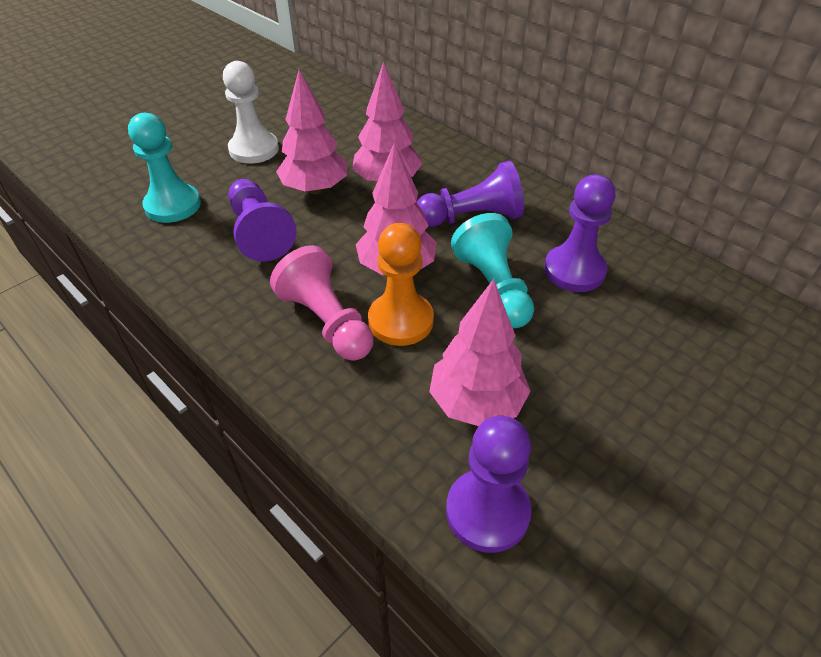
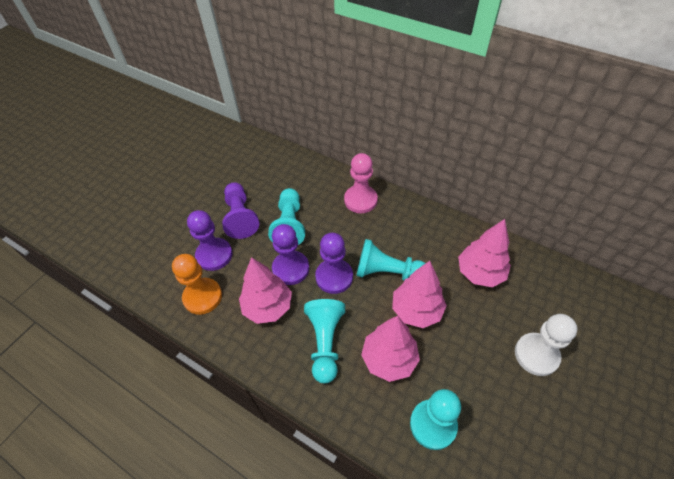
turquoise pawn: 2 -> 4

